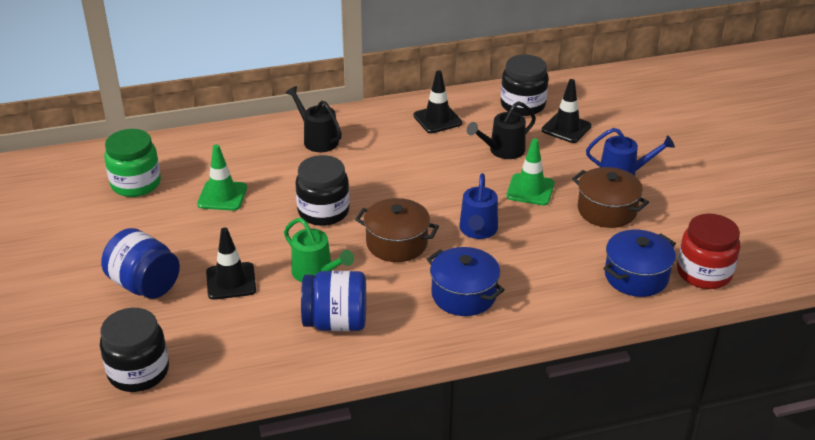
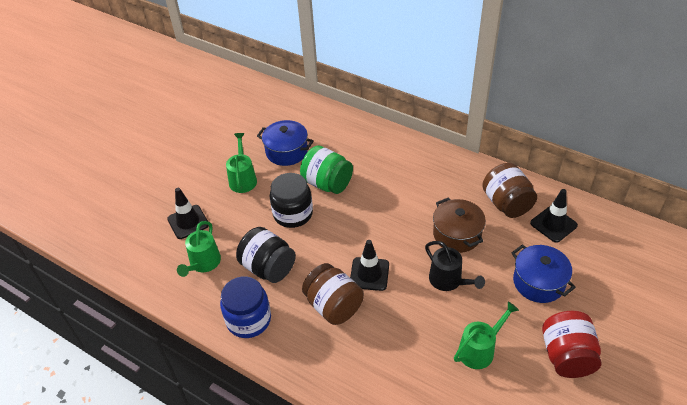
black jar: 3 -> 2
black watering can: 2 -> 1
blue jar: 2 -> 1
blue watering can: 2 -> 0
brown jar: 0 -> 2
brown pot: 2 -> 1
green traffic cone: 2 -> 0
green watering can: 1 -> 3

